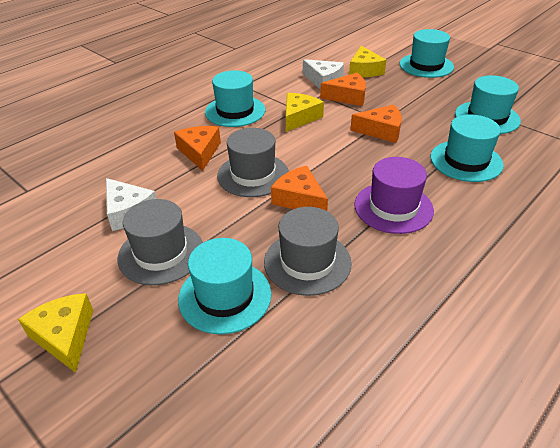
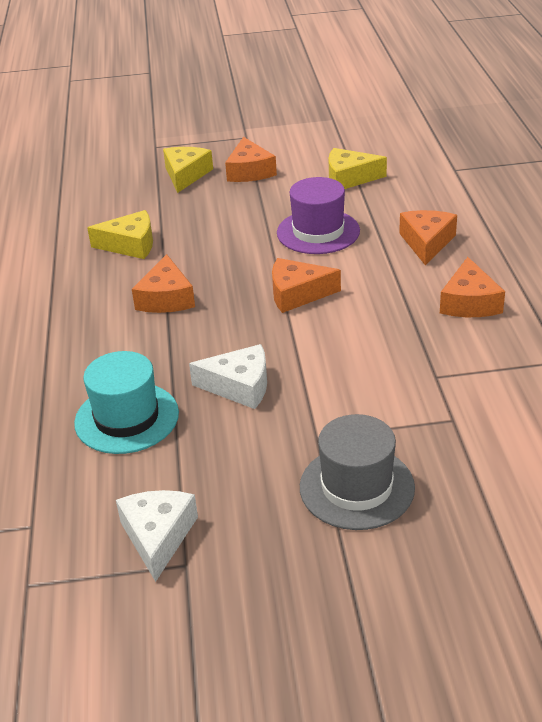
grey hat: 3 -> 1
orange cheese: 4 -> 5
turquoise hat: 5 -> 1

